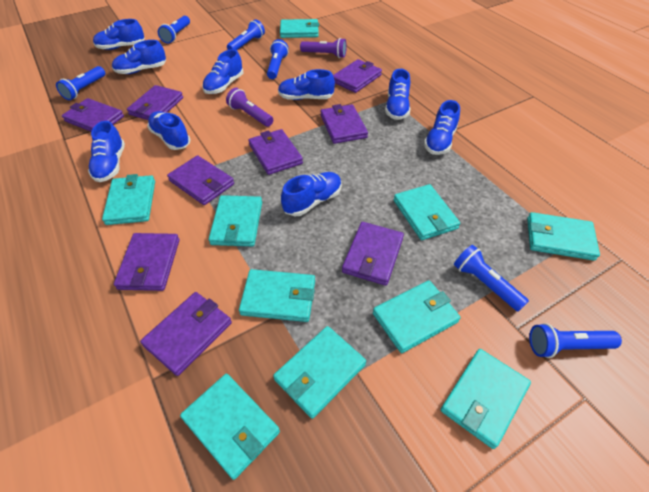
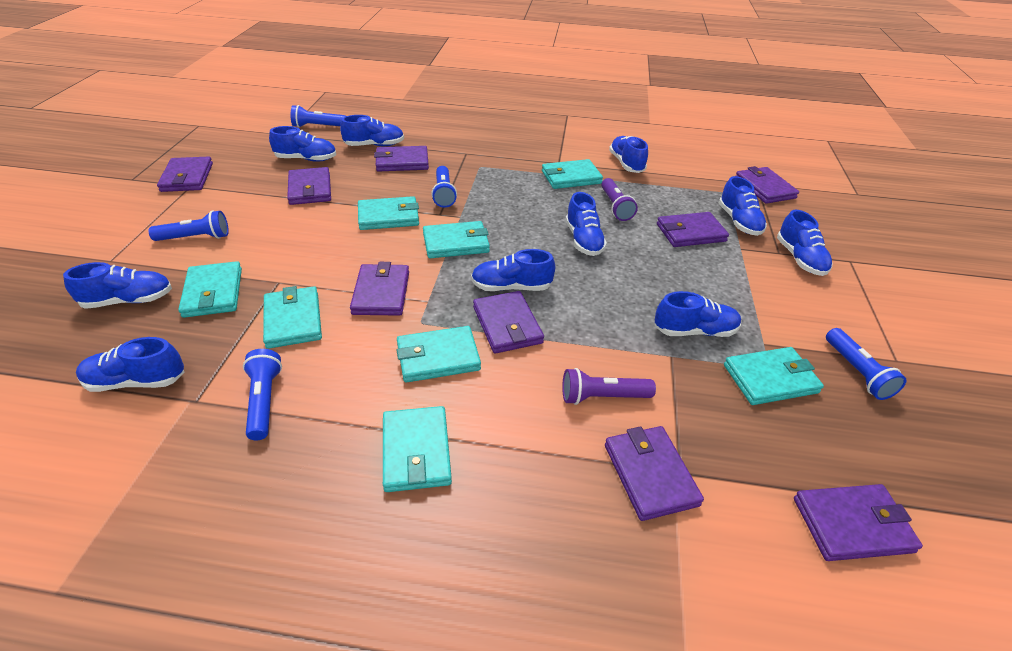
blue flashlight: 6 -> 5
blue shoe: 9 -> 10
turquoise wallet: 10 -> 8

